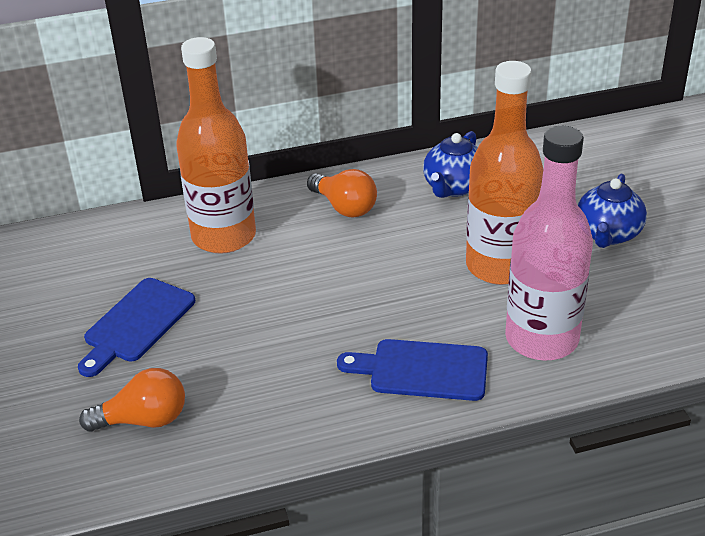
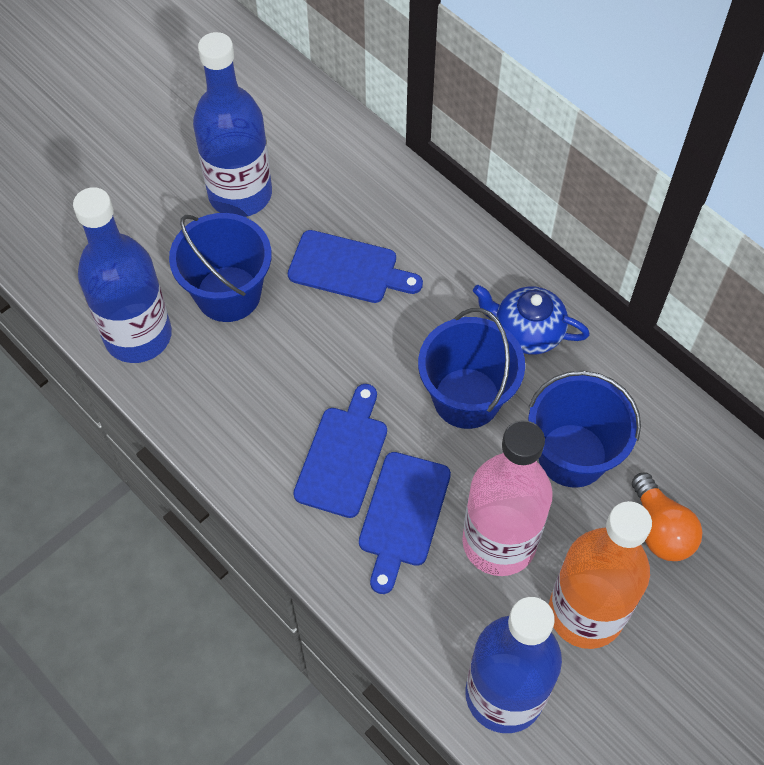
blue bottle: 0 -> 3
blue bucket: 0 -> 3
blue cutting board: 2 -> 3
blue teapot: 2 -> 1
orange bottle: 2 -> 1
orange light bulb: 2 -> 1

